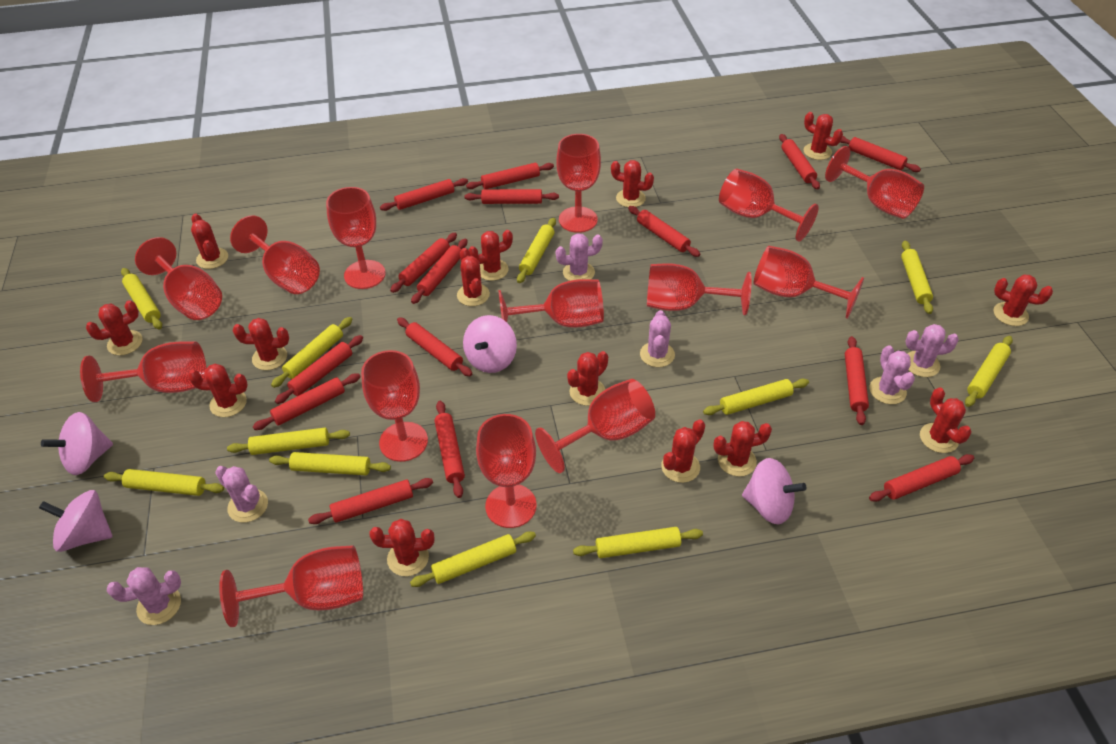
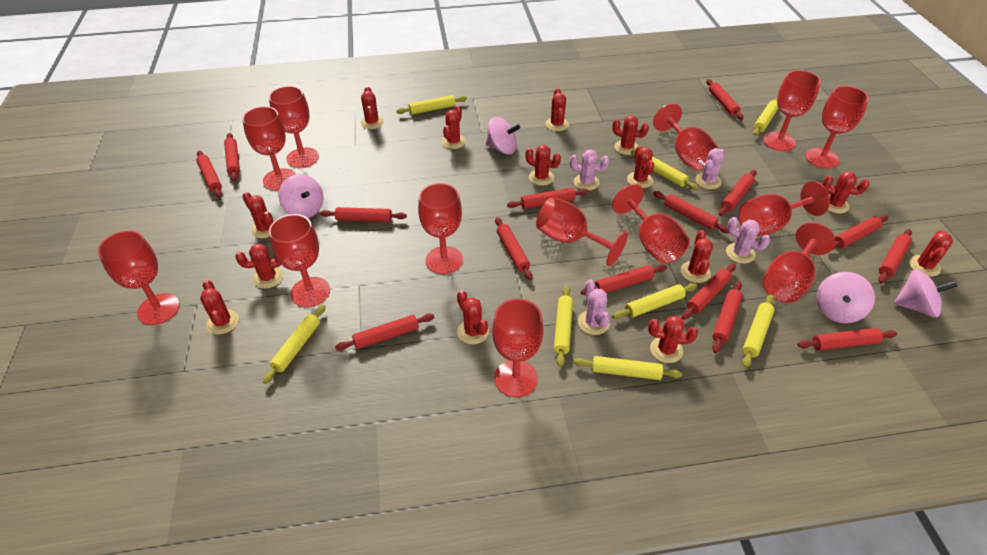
pink cactus: 6 -> 4
red goblet: 14 -> 13
yellow rolling pin: 11 -> 8

